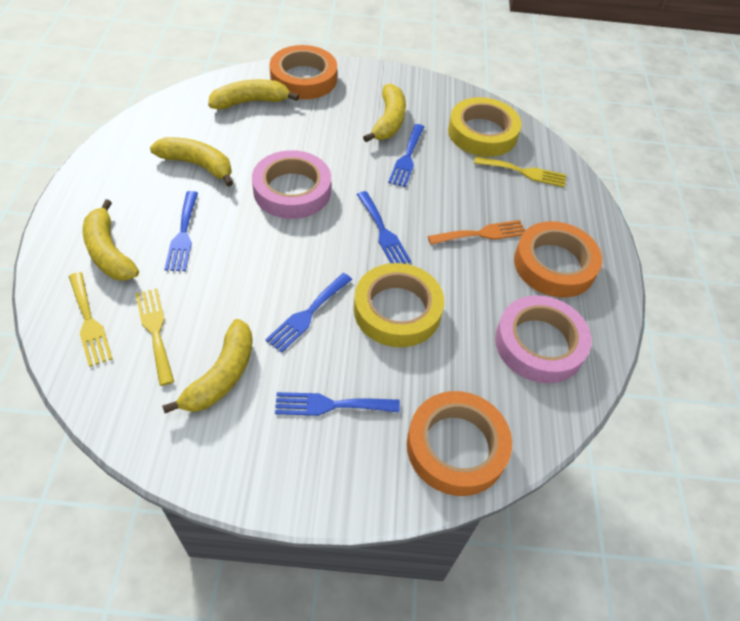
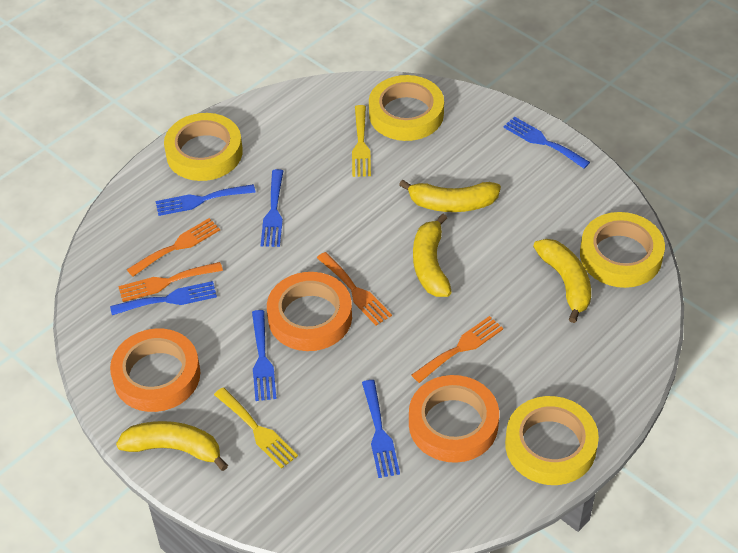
blue fork: 5 -> 6
orange fork: 1 -> 4
pink tape: 2 -> 0
yellow banana: 5 -> 4
yellow fork: 3 -> 2
yellow tape: 2 -> 4

